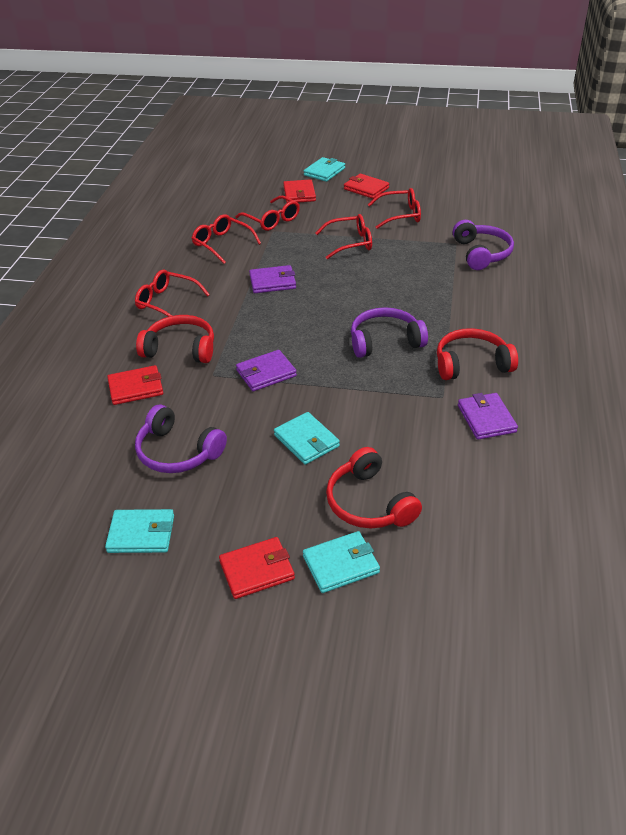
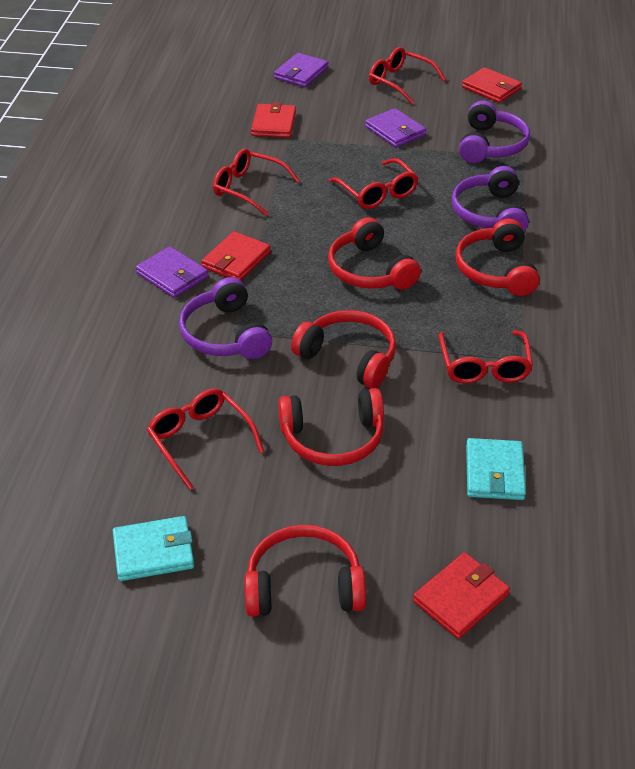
red headphones: 3 -> 5
turquoise wallet: 4 -> 2

